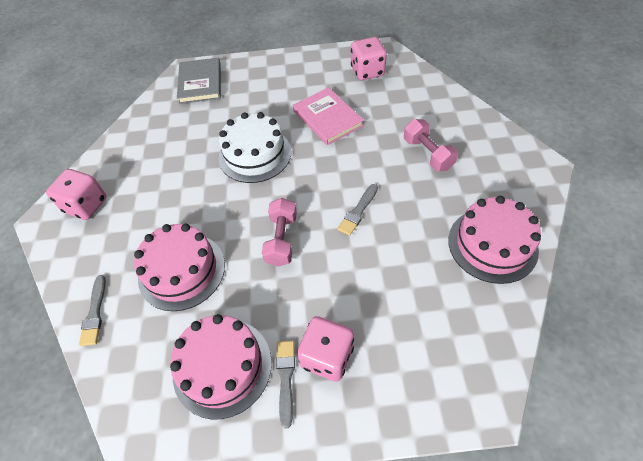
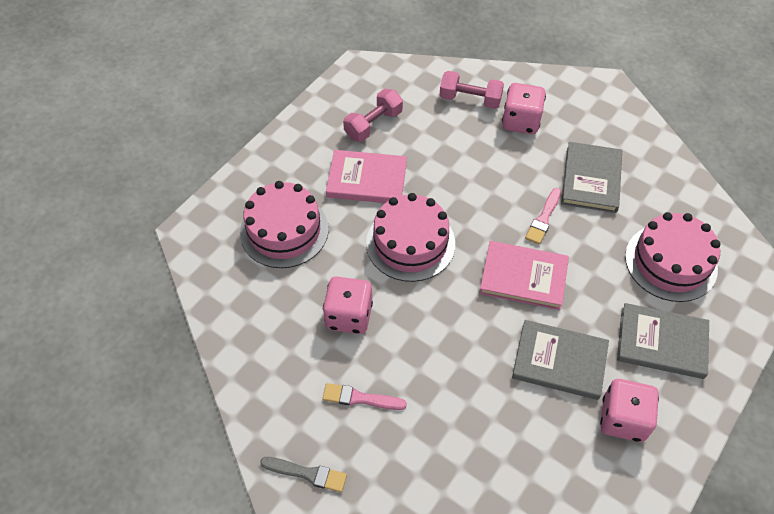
grey book: 1 -> 3
grey brush: 3 -> 1
pink book: 1 -> 2
pink brush: 0 -> 2
white cake: 1 -> 0

